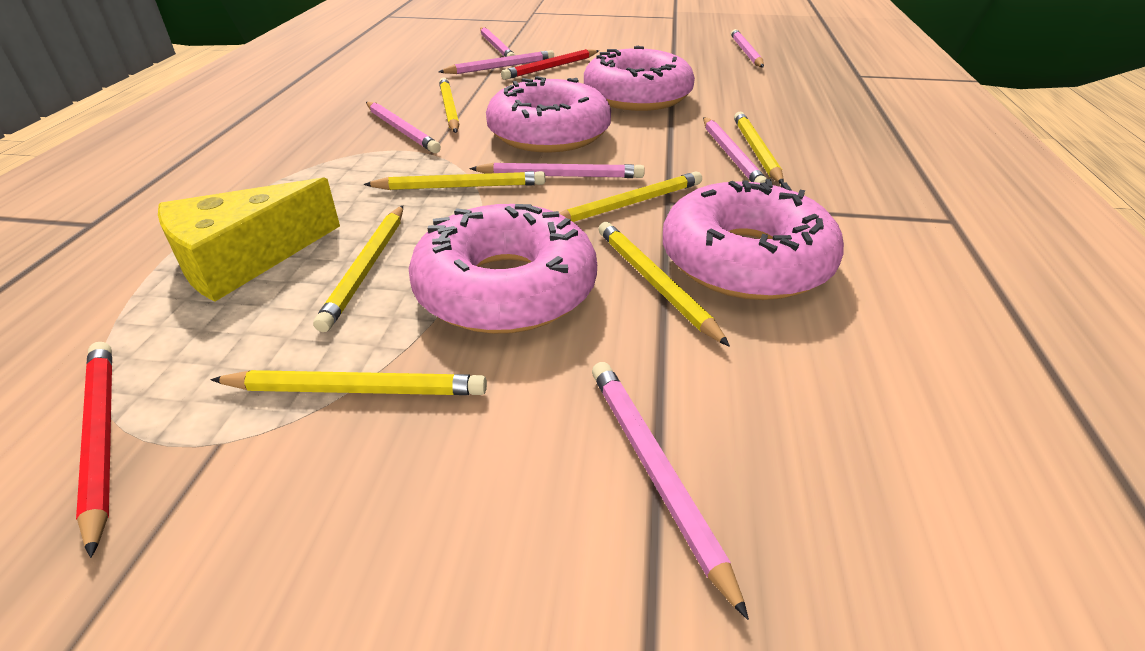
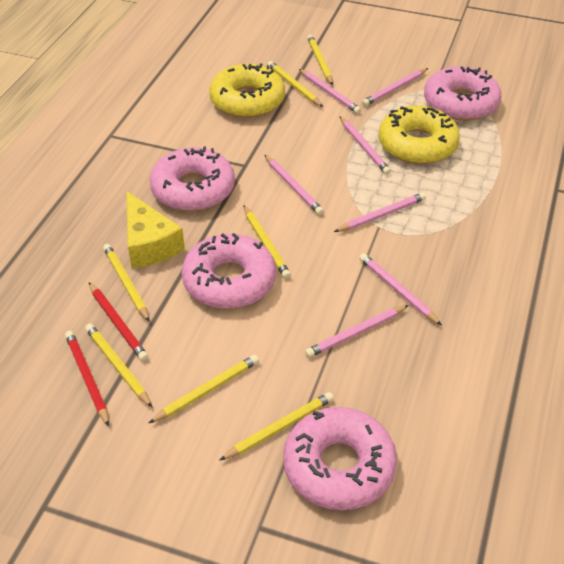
yellow donut: 0 -> 2

